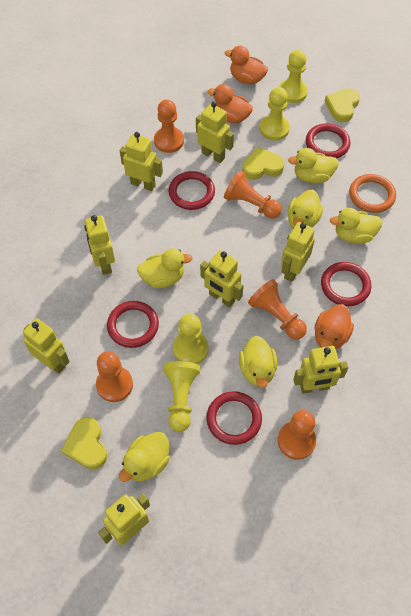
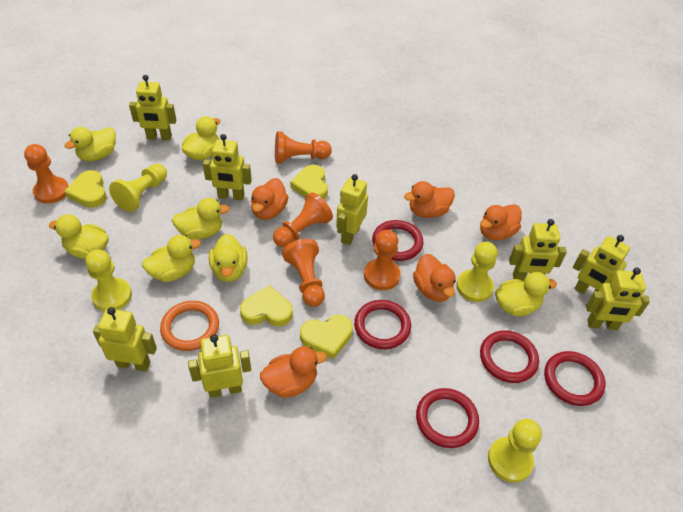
orange duck: 3 -> 5
yellow duck: 6 -> 7
yellow heart: 3 -> 4

